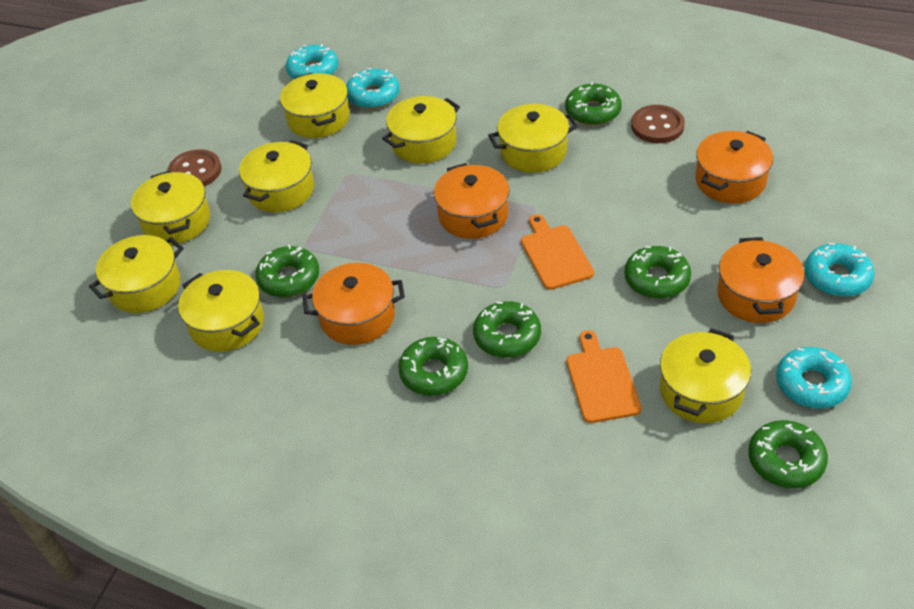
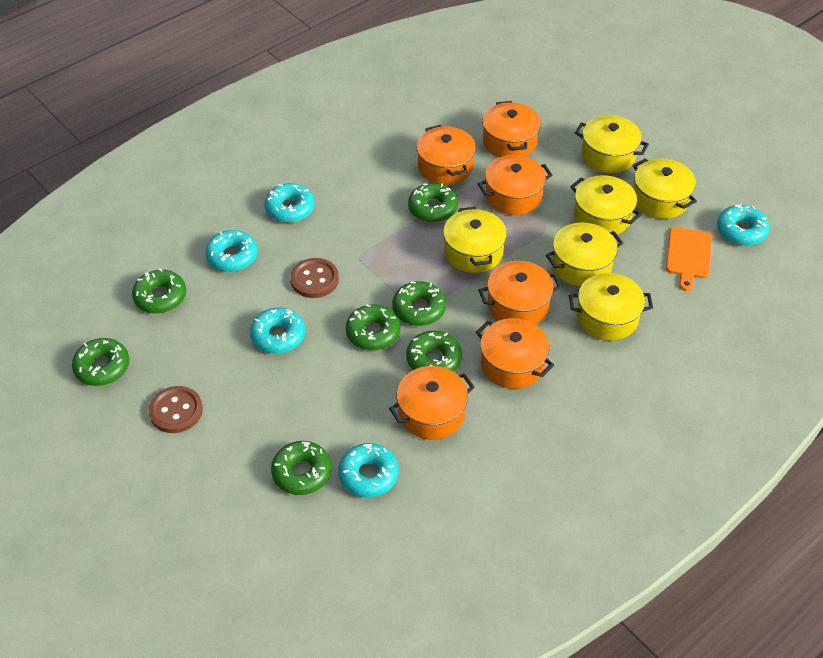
green donut: 6 -> 7
orange cutting board: 2 -> 1
orange pot: 4 -> 6
turquoise donut: 4 -> 5
yellow pot: 8 -> 6

